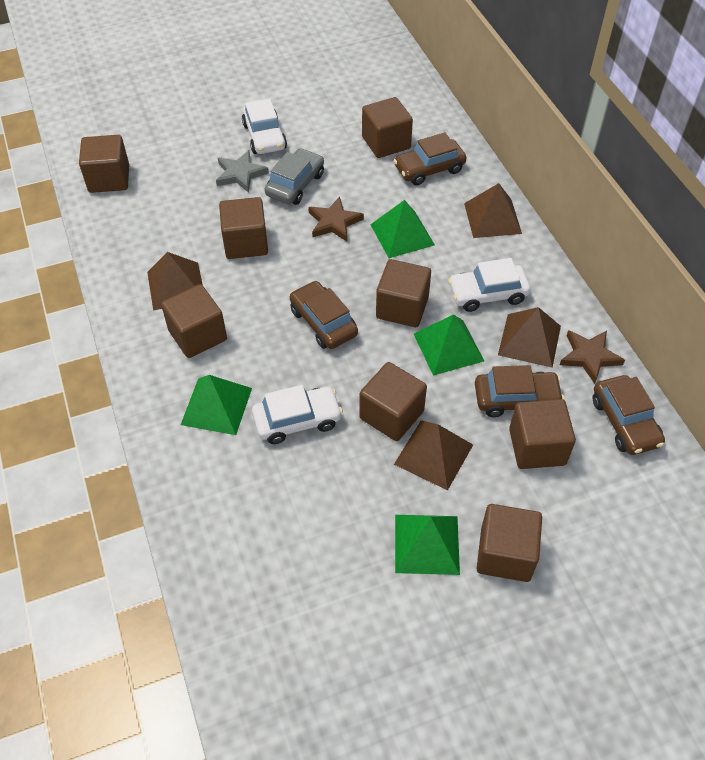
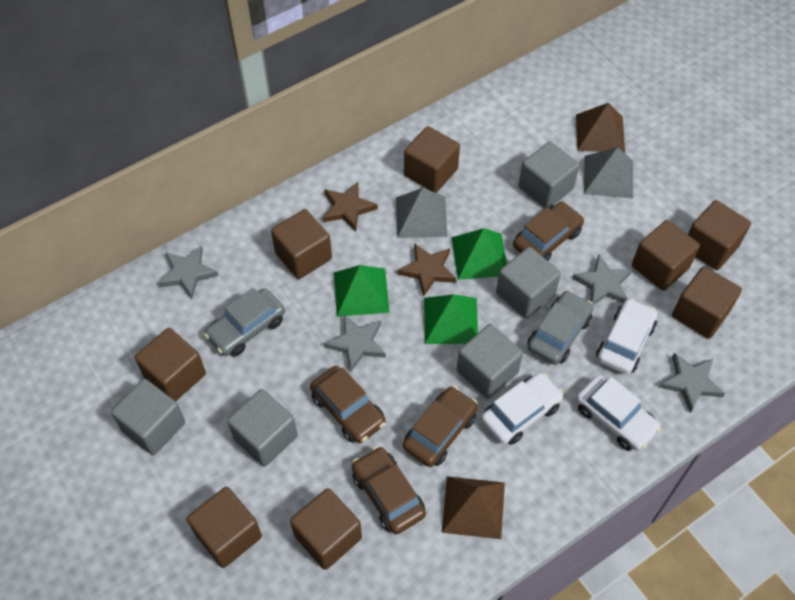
brown pyramid: 4 -> 2
green pyramid: 4 -> 3
grey car: 1 -> 2
grey cube: 0 -> 5
grey pyramid: 0 -> 2
grey star: 1 -> 4

